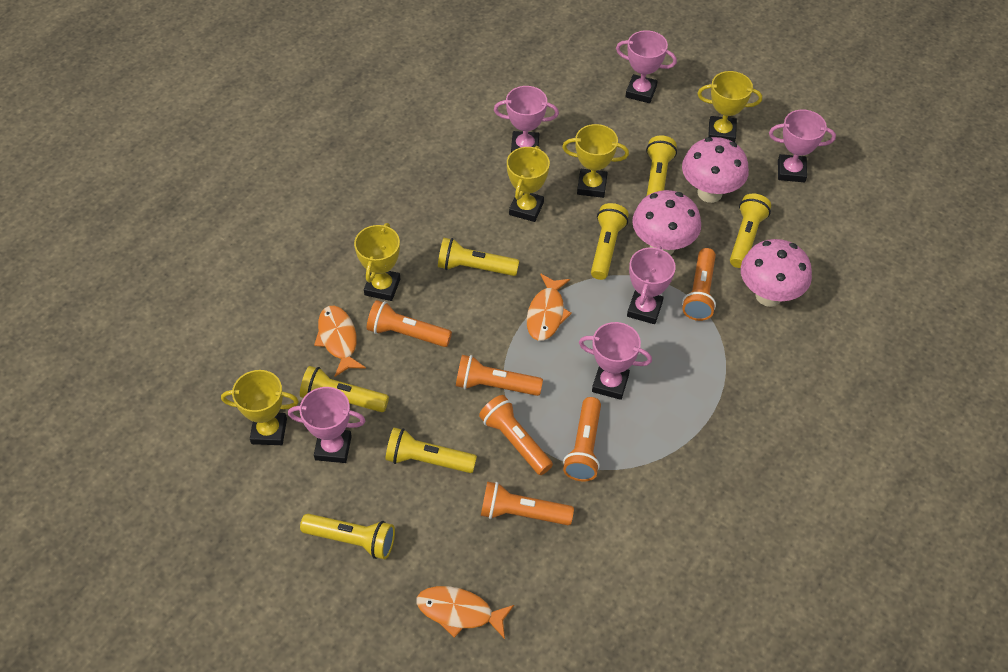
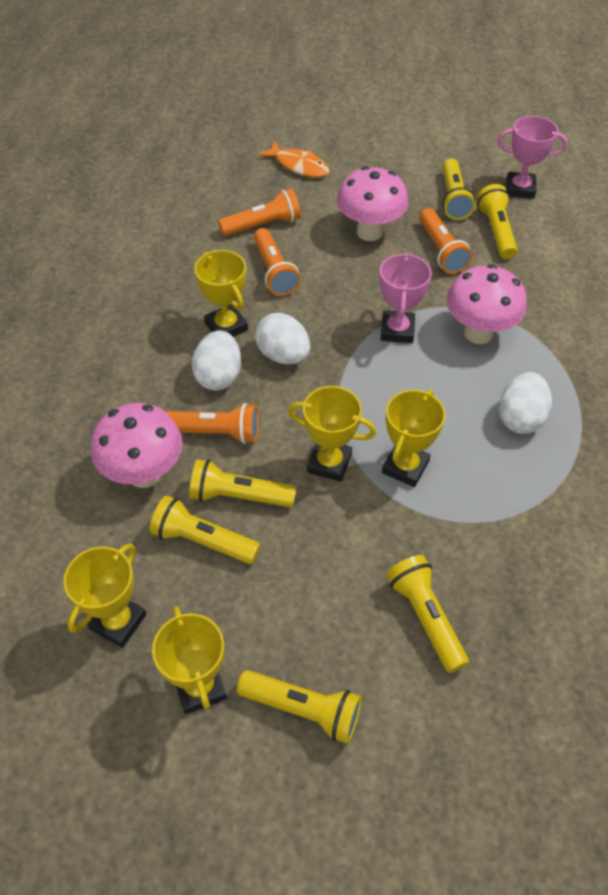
orange fish: 3 -> 1
orange flashlight: 6 -> 4
pink trophy: 6 -> 2
white egg: 0 -> 3
yellow flashlight: 7 -> 6

